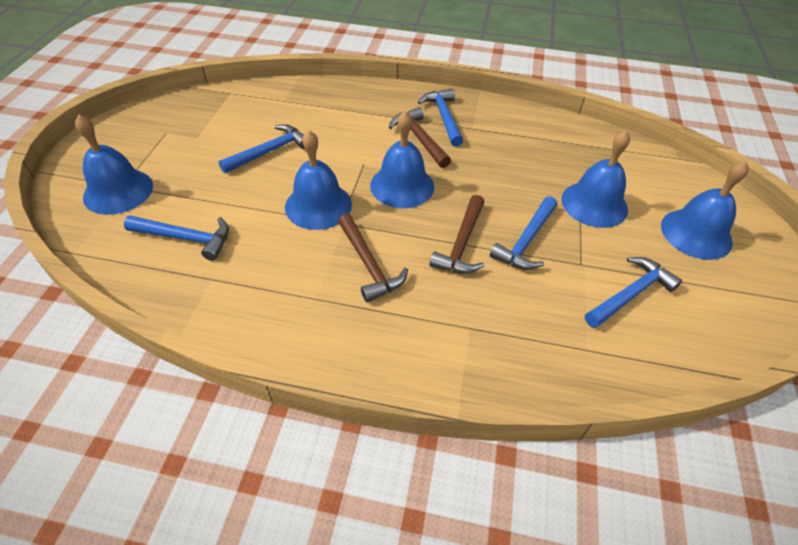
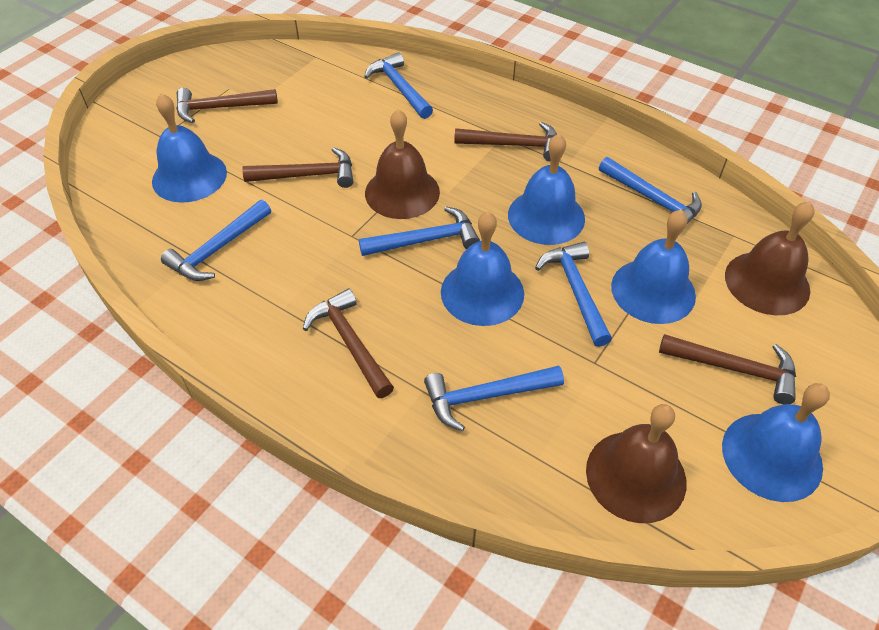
blue hammer: 5 -> 6
brown bell: 0 -> 3
brown hammer: 3 -> 5

